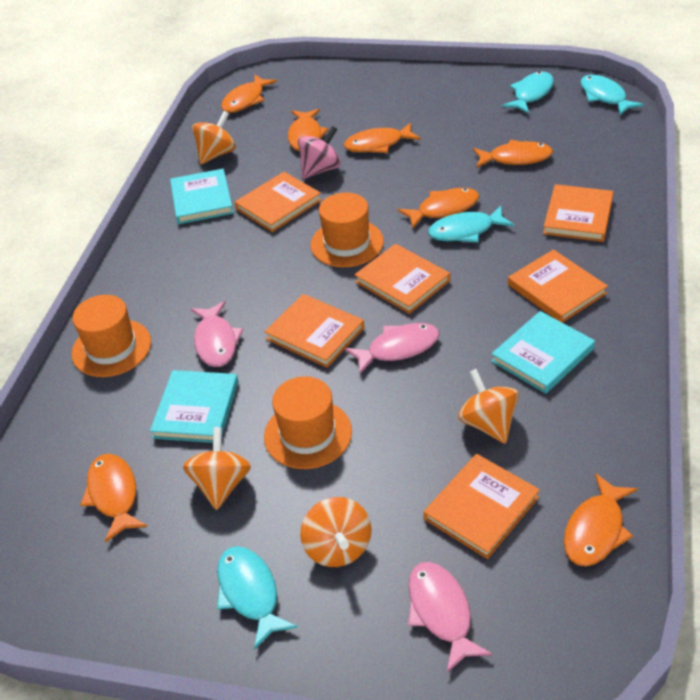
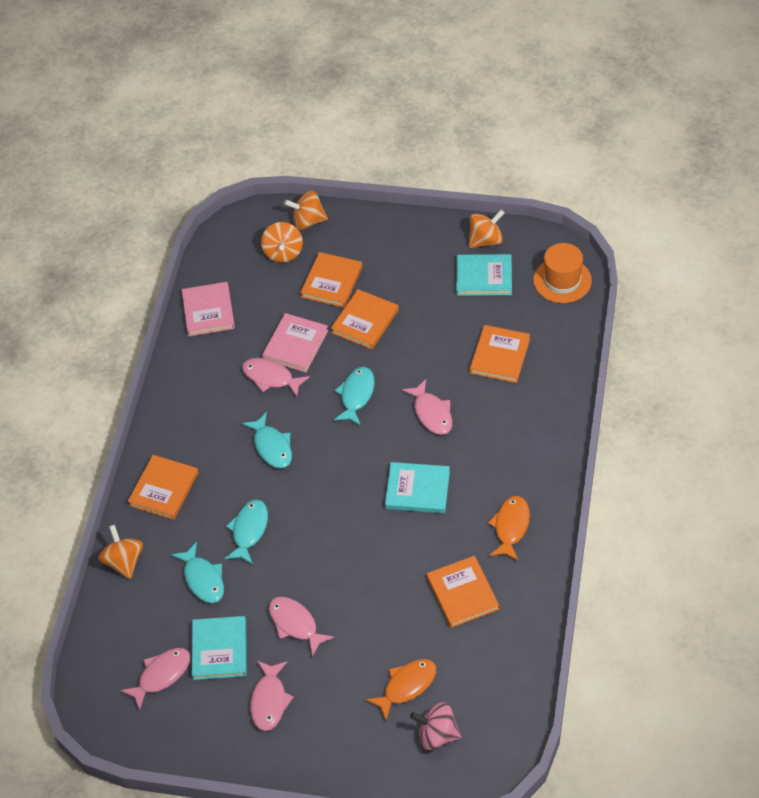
orange book: 6 -> 5
orange fish: 7 -> 2
orange hat: 3 -> 1
pink book: 0 -> 2
pink fish: 3 -> 5

